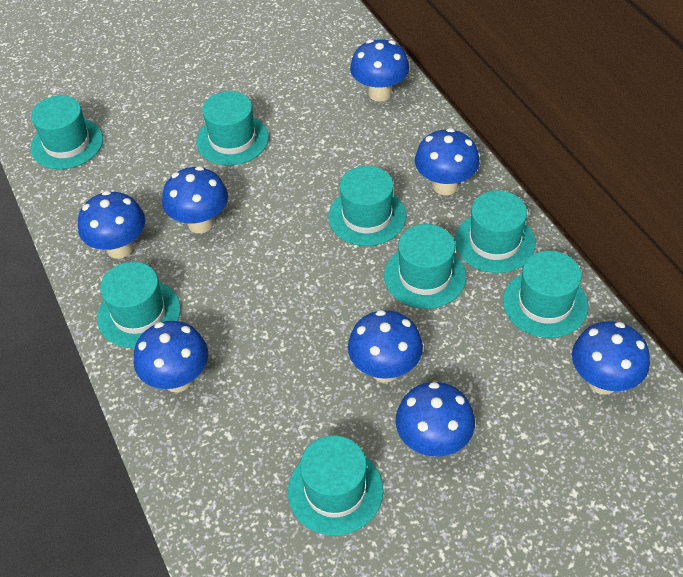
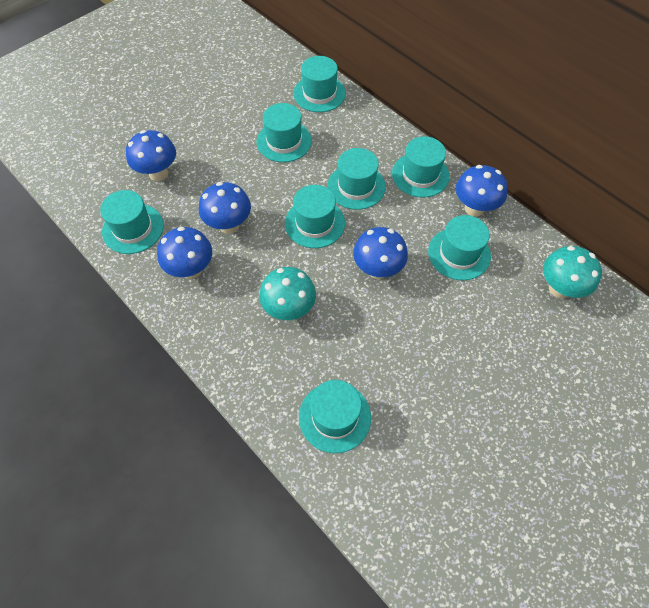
blue mushroom: 8 -> 5
turquoise mushroom: 0 -> 2

